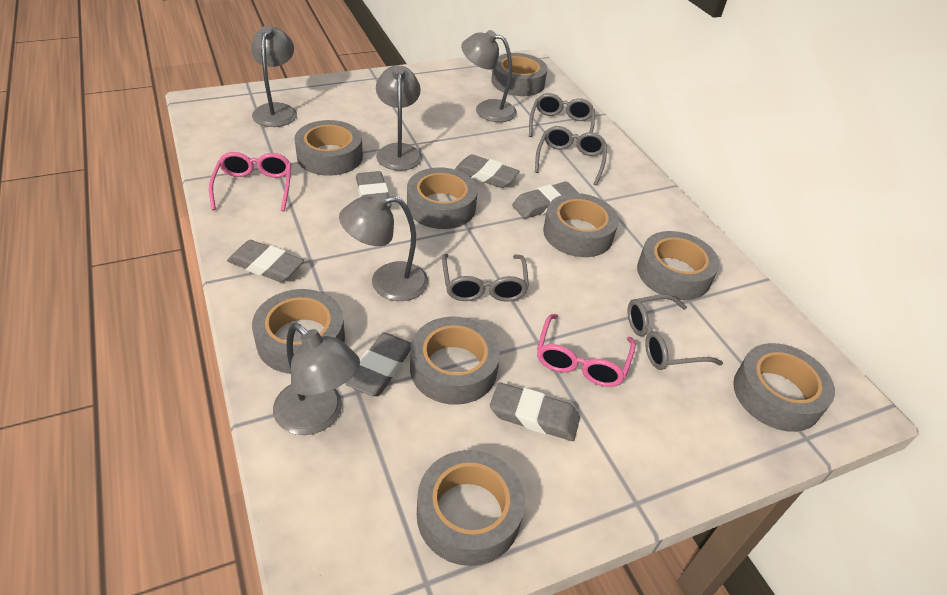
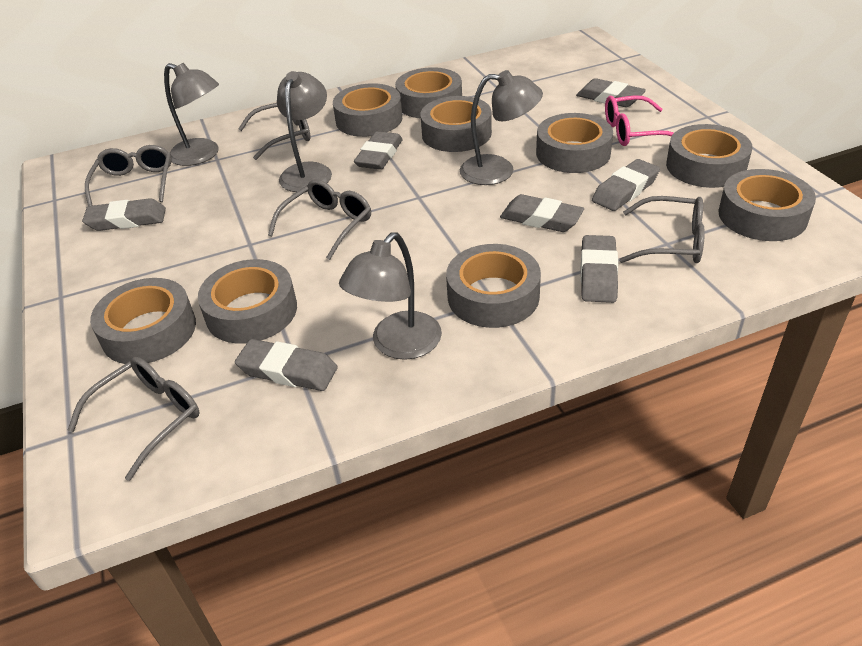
grey eraser: 6 -> 7
grey glasses: 4 -> 5
grey lamp: 5 -> 4
pink glasses: 2 -> 1

